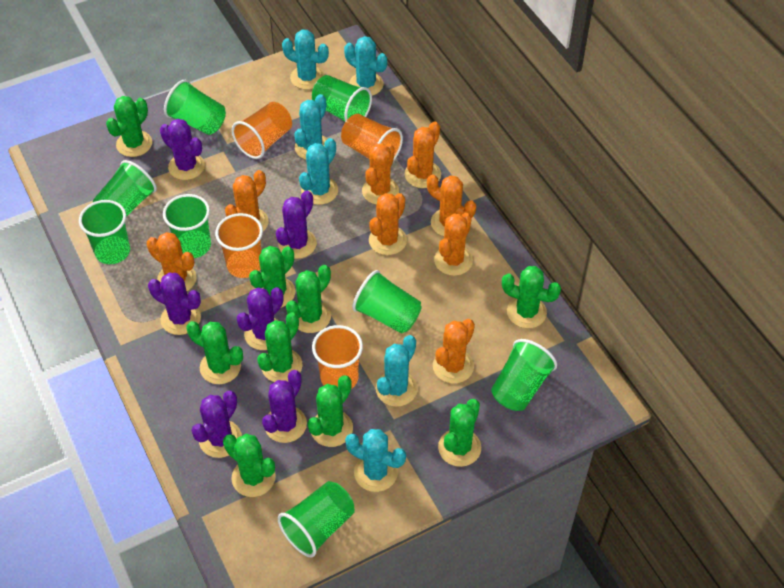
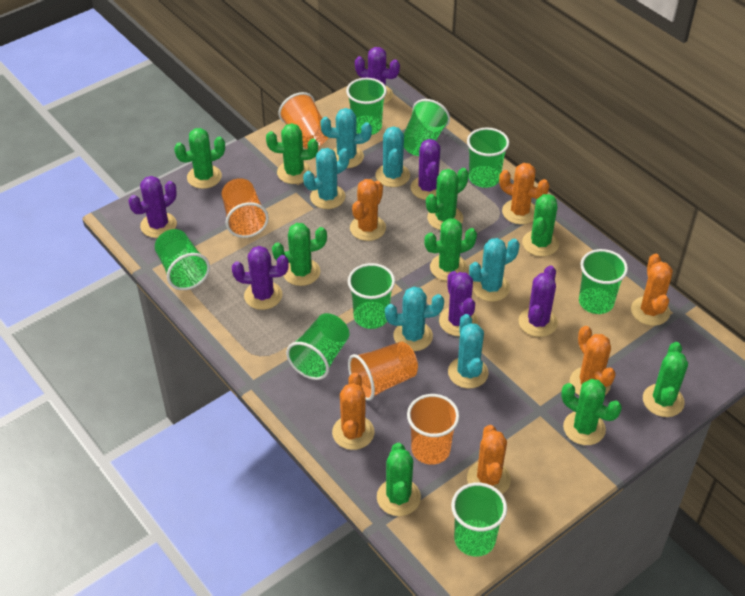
orange cactus: 8 -> 6

